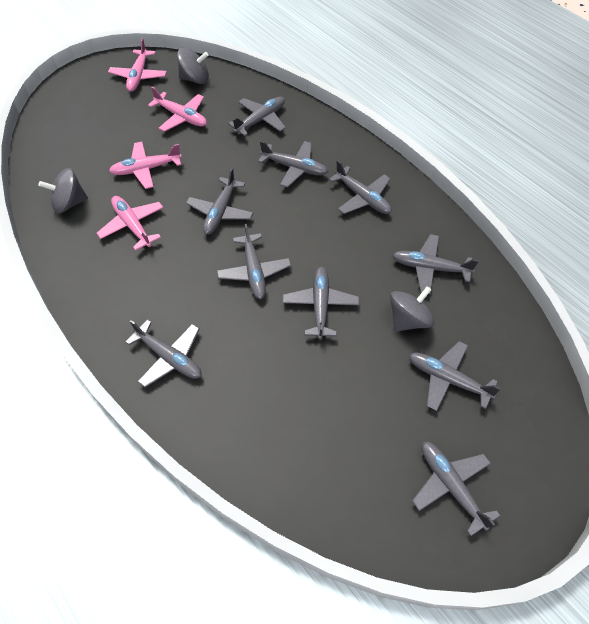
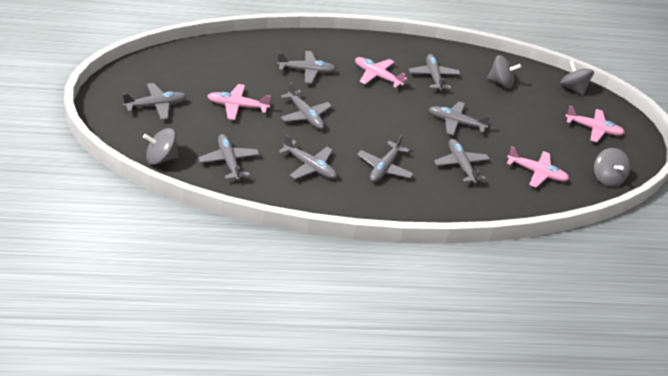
grey plane: 10 -> 9
grey spinning top: 3 -> 4

